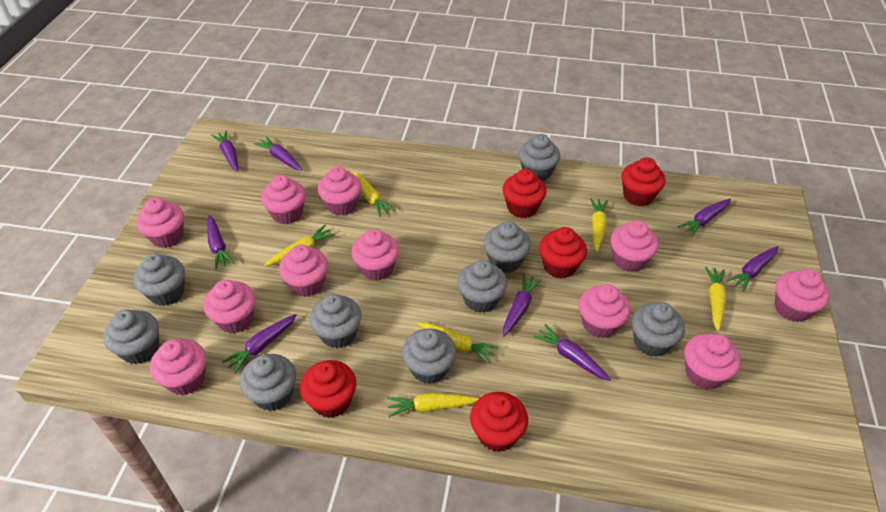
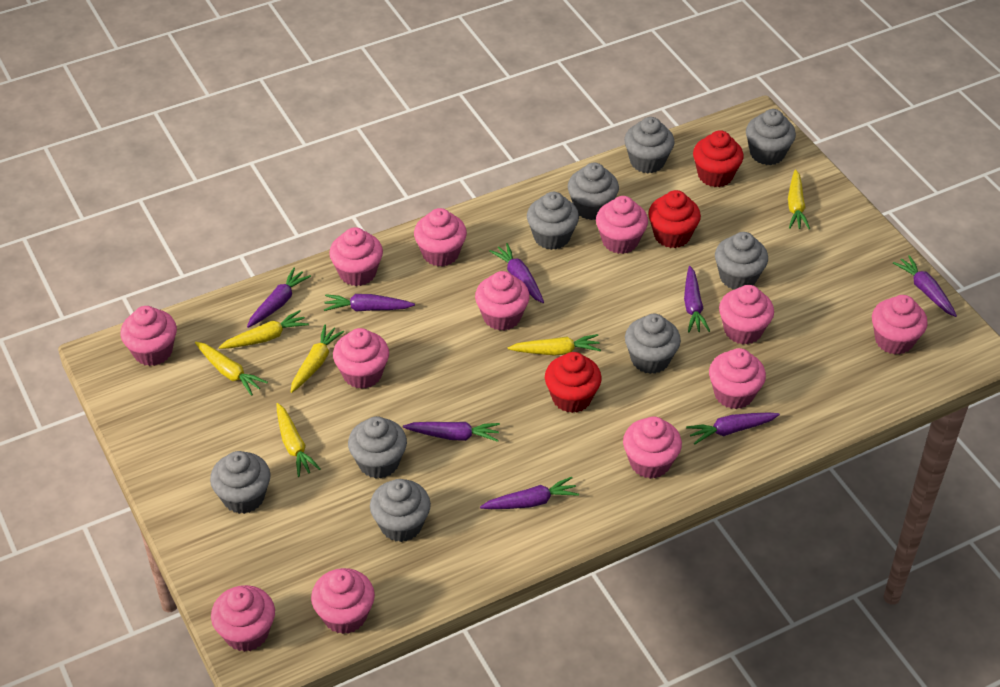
pink cupcake: 11 -> 12
red cupcake: 5 -> 3

